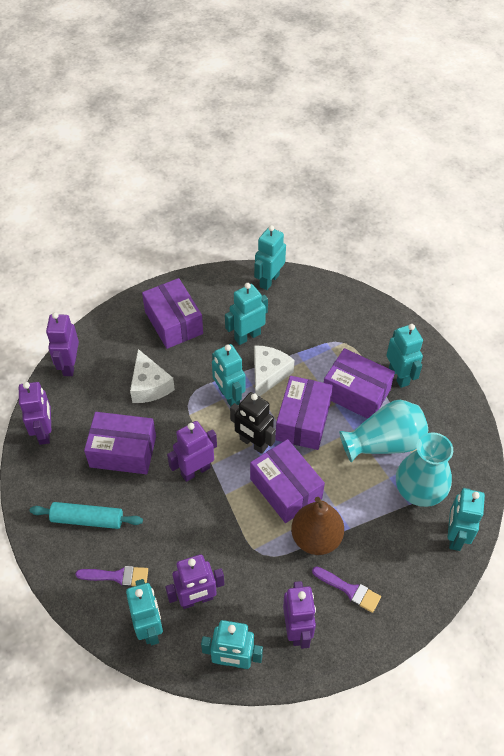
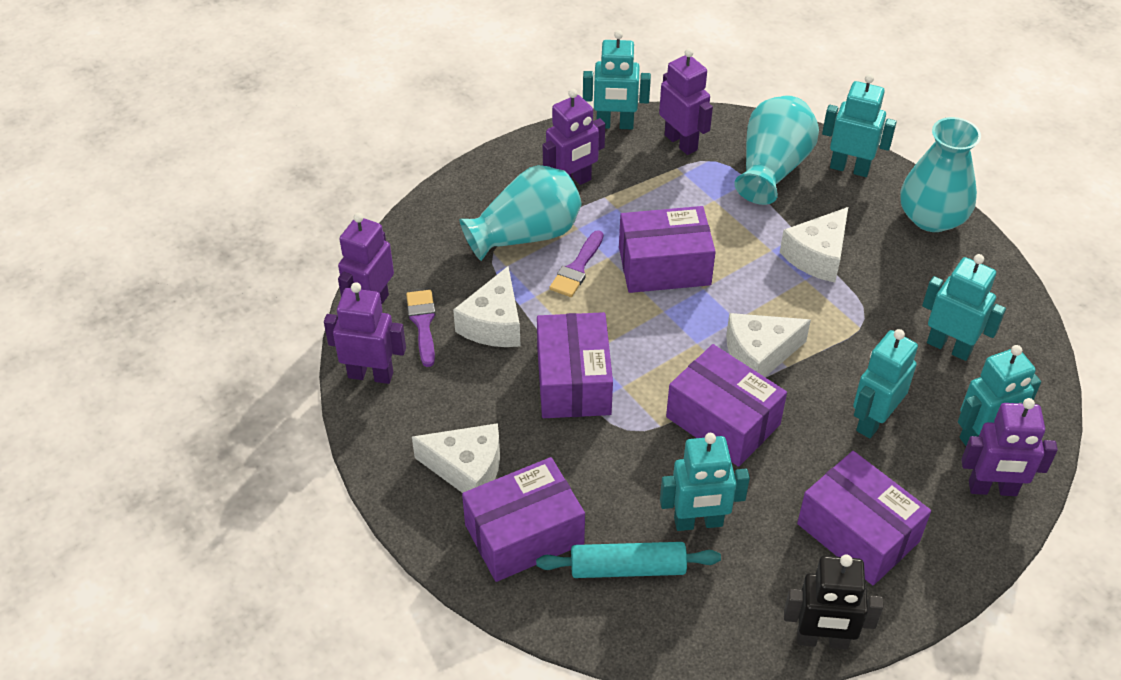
brown pear: 1 -> 0
turquoise robot: 7 -> 6
turquoise vase: 2 -> 3
white cheese: 2 -> 4

